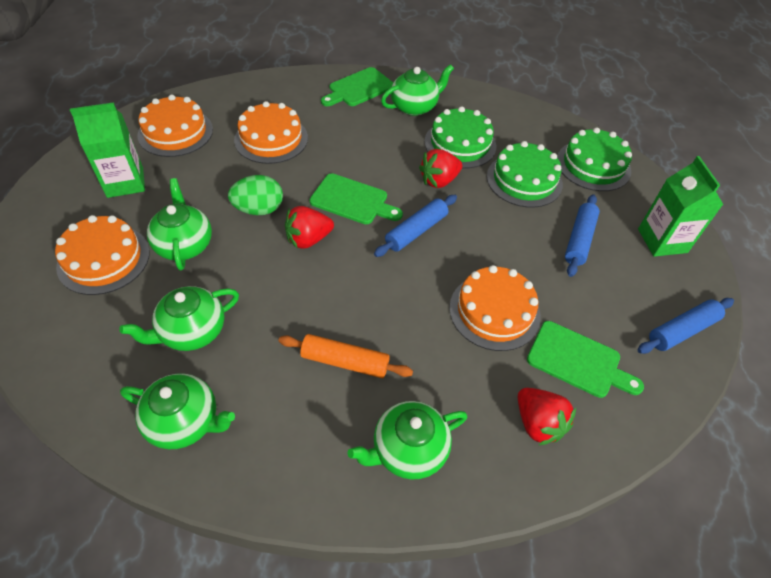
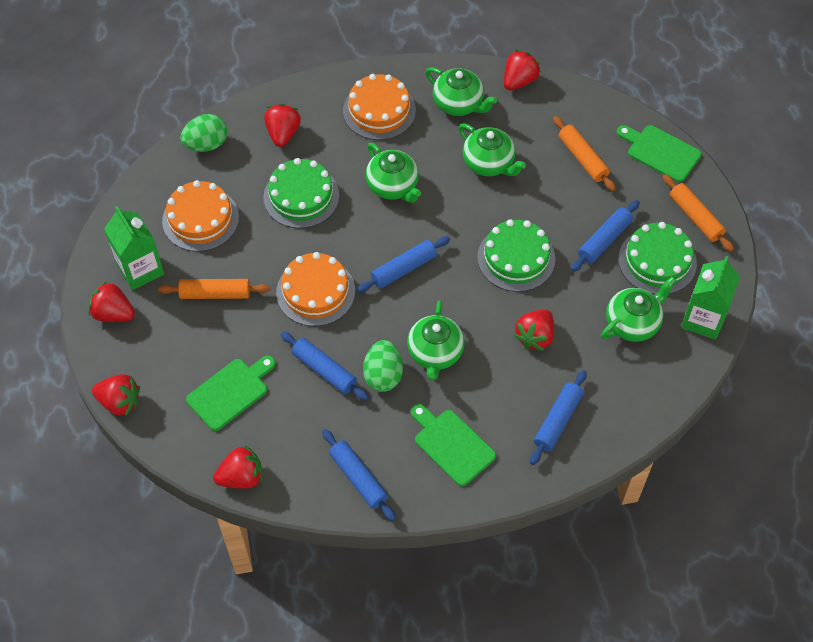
blue rolling pin: 3 -> 5
green egg: 1 -> 2
orange cake: 4 -> 3
orange rolling pin: 1 -> 3
red strawberry: 3 -> 6

